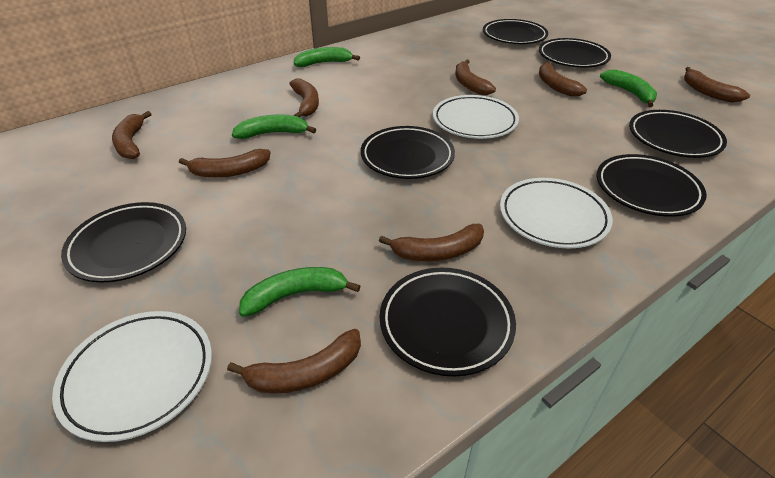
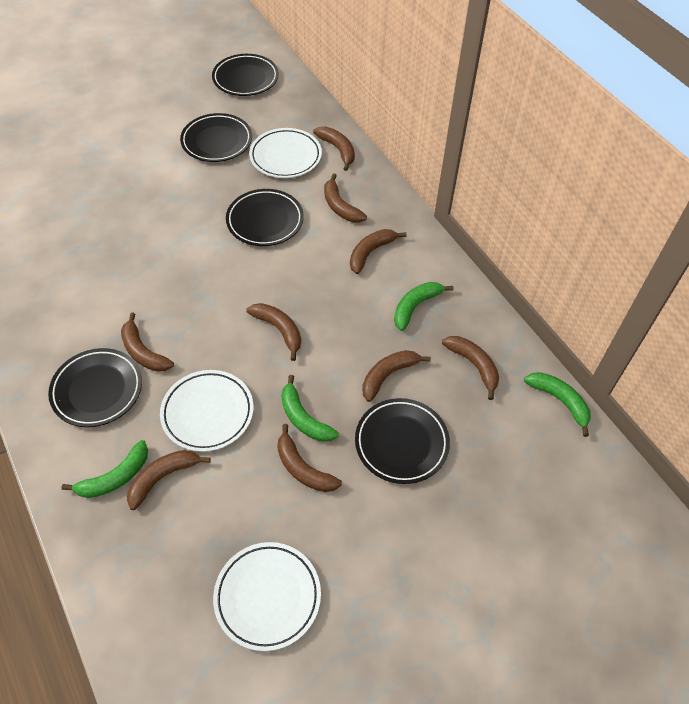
black plate: 7 -> 5
brown banana: 8 -> 9

